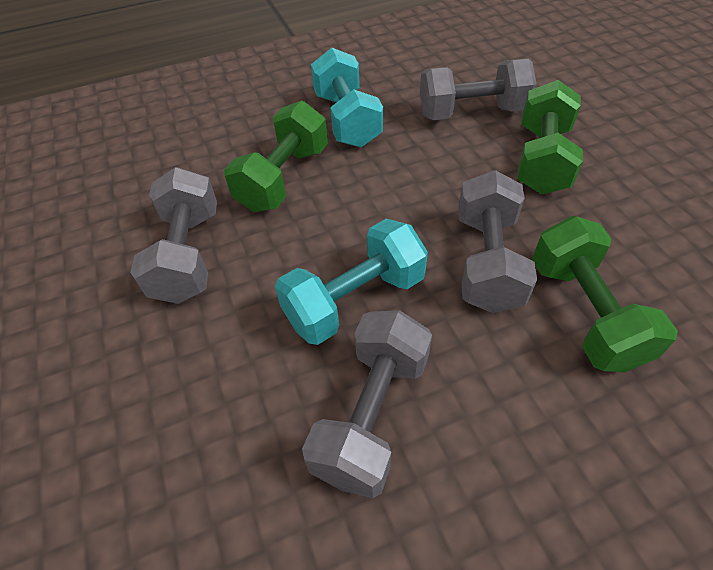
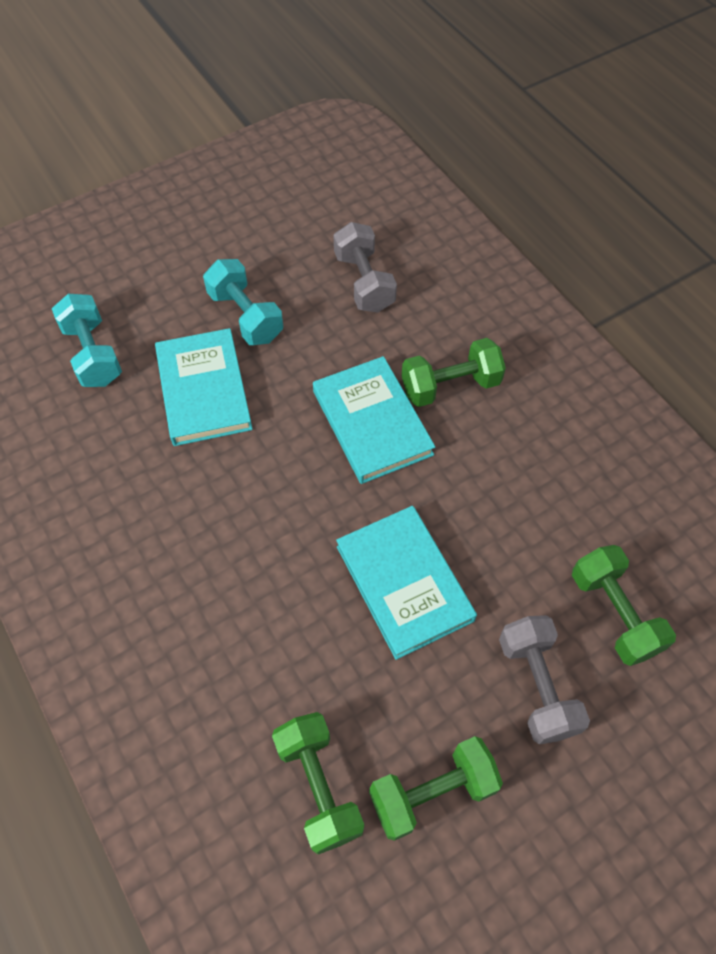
green dumbbell: 3 -> 4
grey dumbbell: 4 -> 2
turquoise book: 0 -> 3

